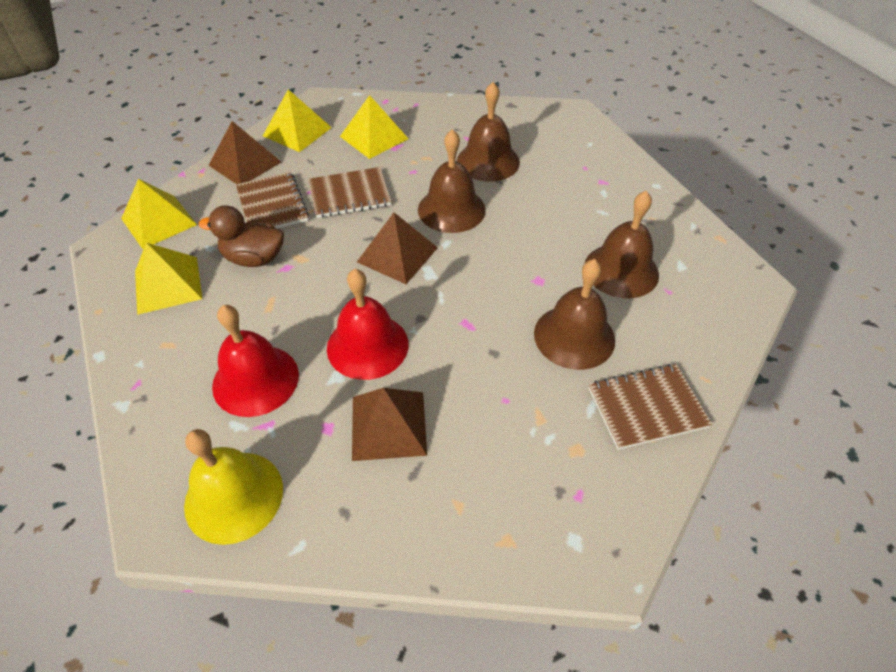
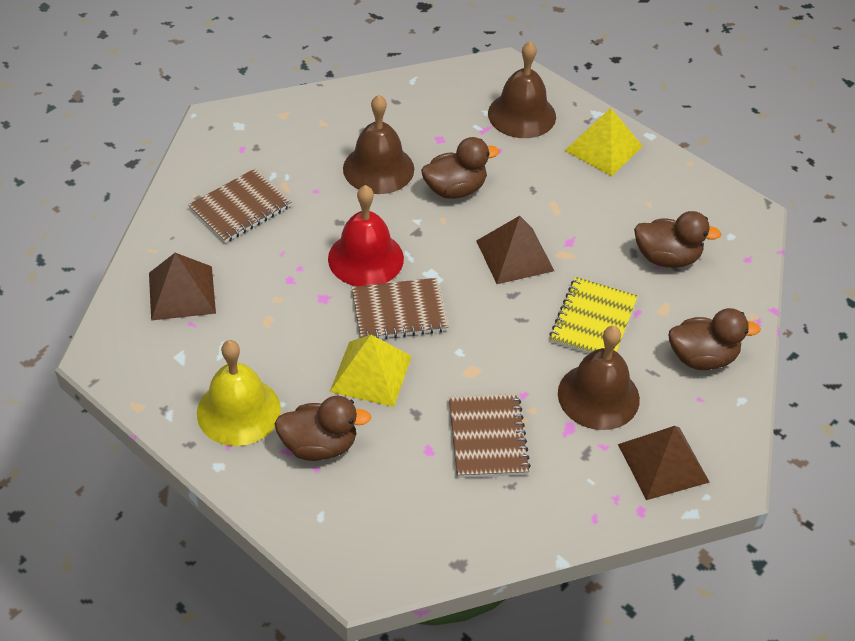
brown bell: 4 -> 3
brown duck: 1 -> 4
red bell: 2 -> 1
yellow notebook: 0 -> 1
yellow pyramid: 4 -> 2

